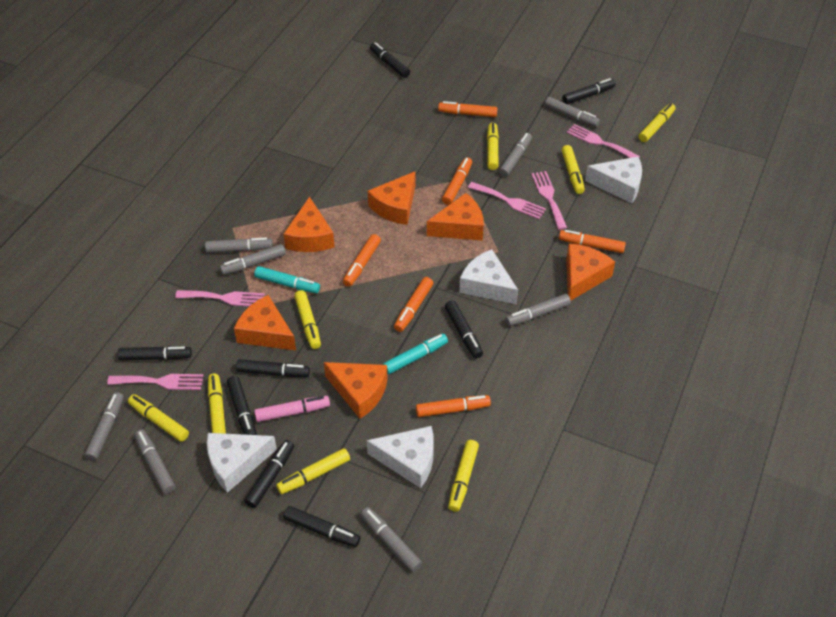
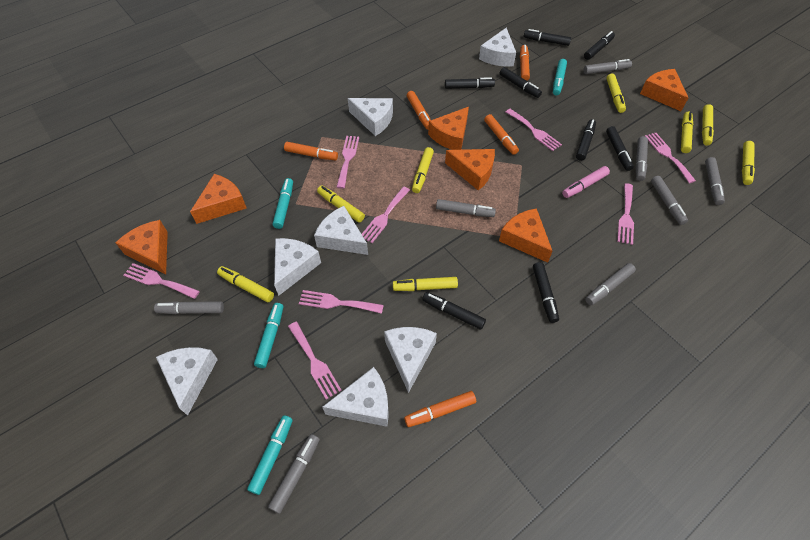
orange marker: 6 -> 5
pink fork: 5 -> 8
turquoise marker: 2 -> 4
white cheese: 4 -> 7

